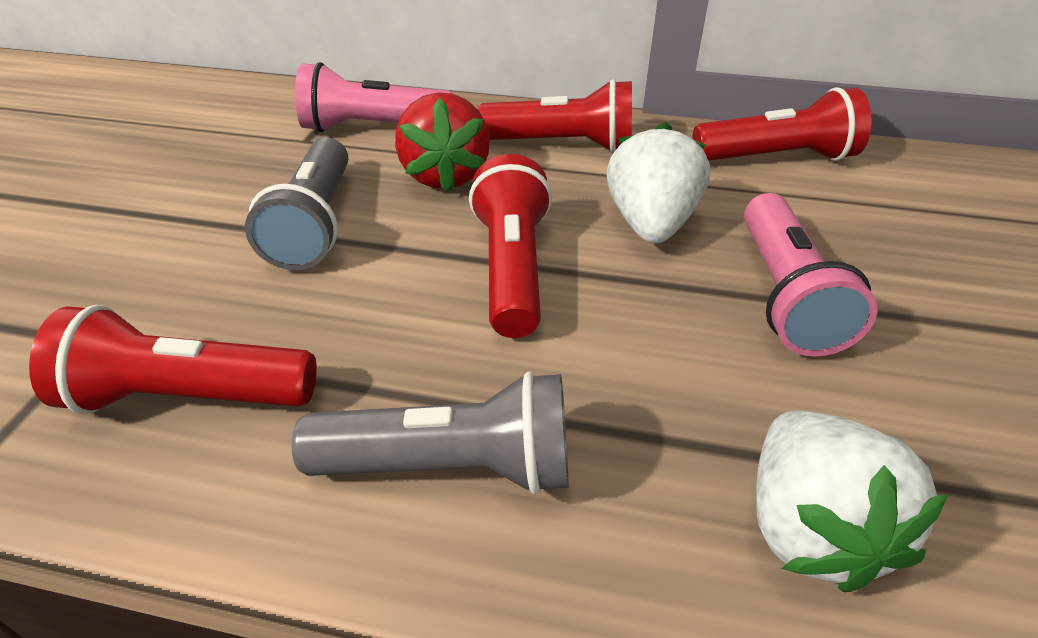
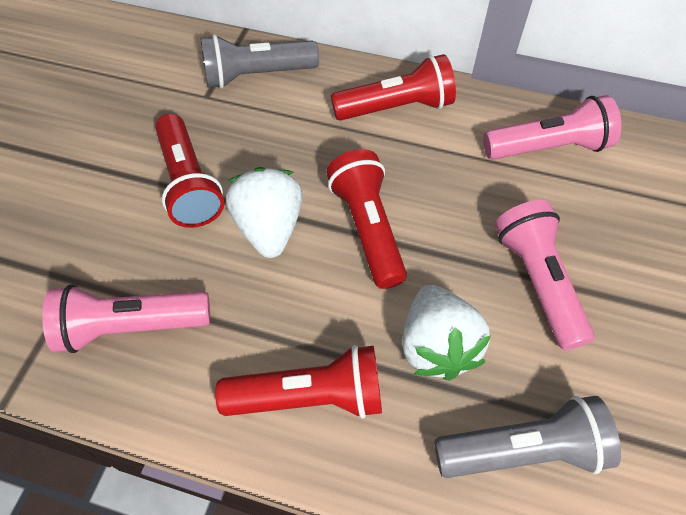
pink flashlight: 2 -> 3
red strawberry: 1 -> 0

